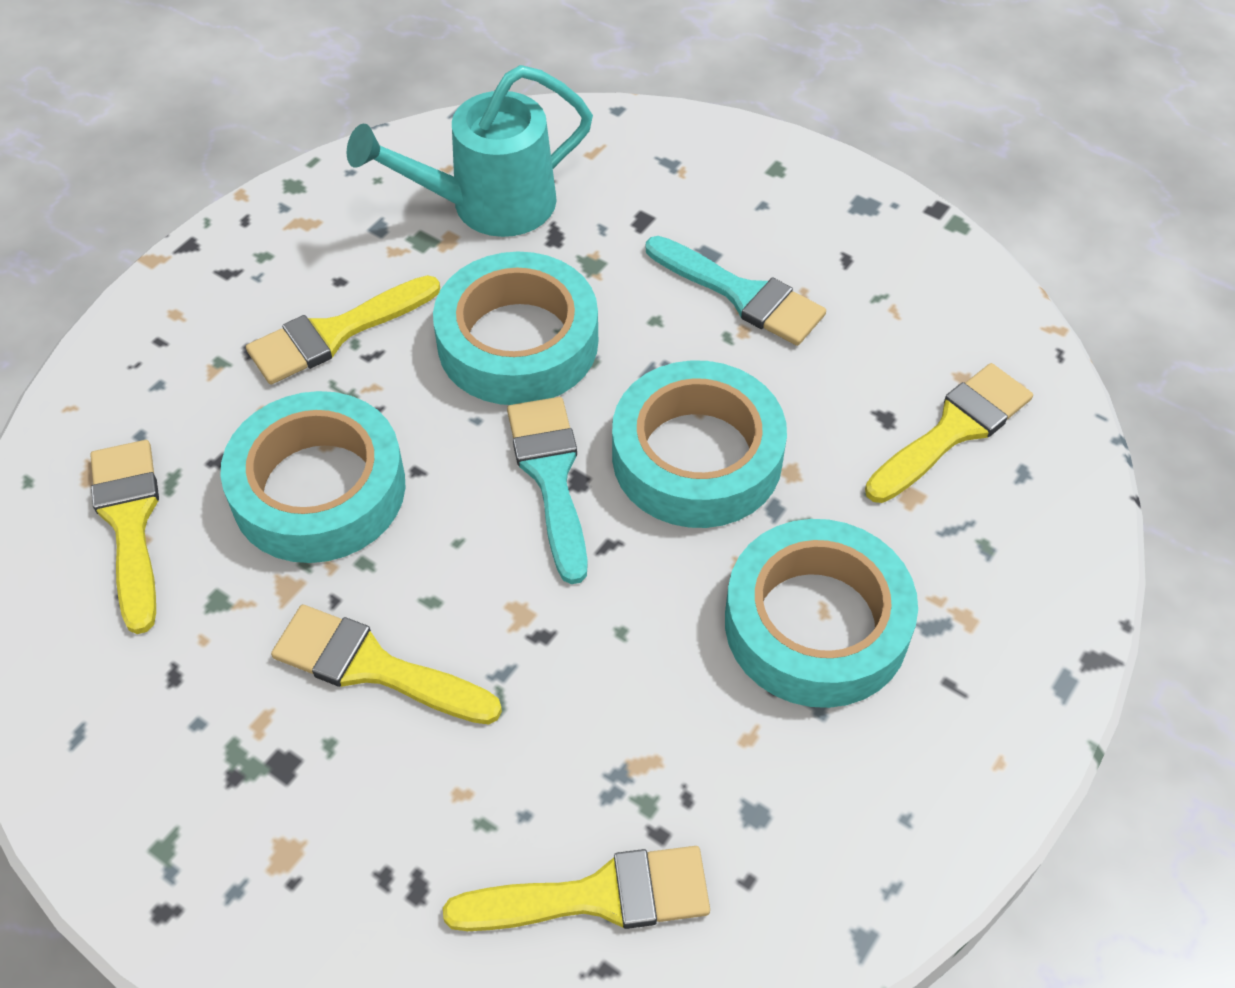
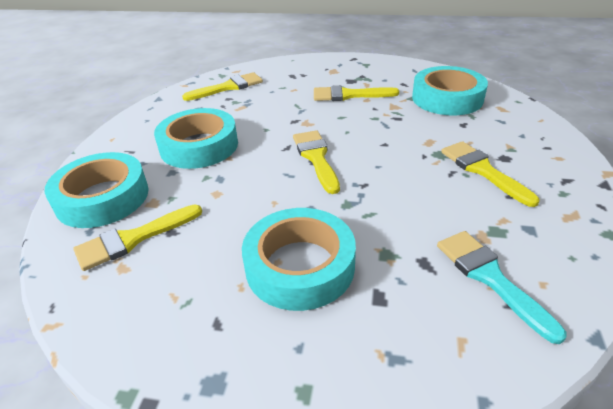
turquoise brush: 2 -> 1
turquoise watering can: 1 -> 0

